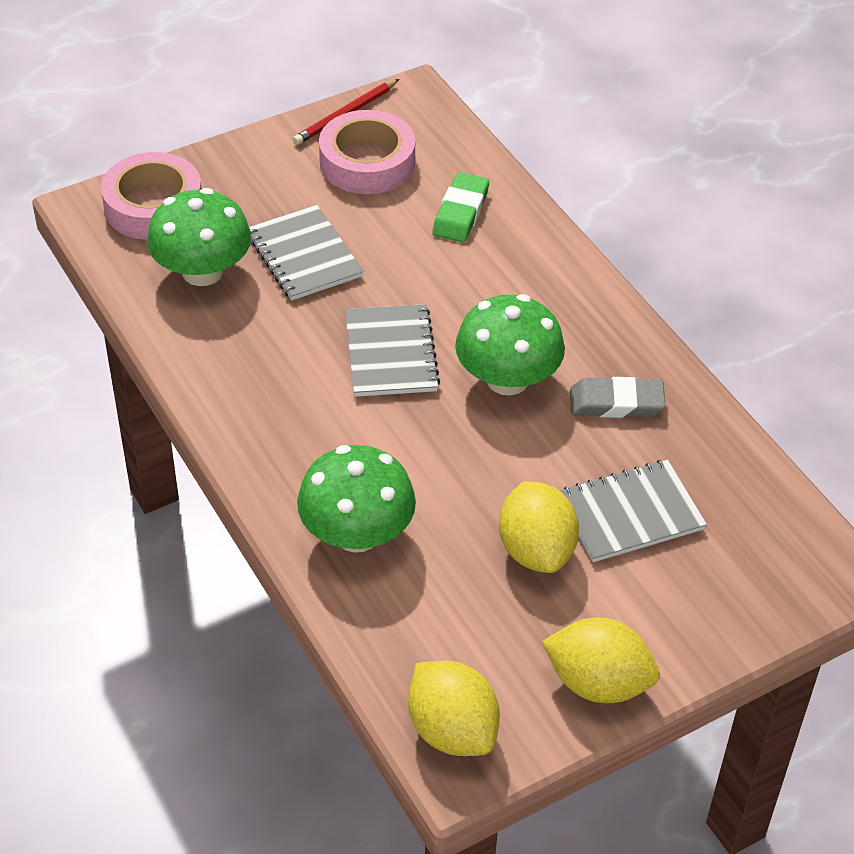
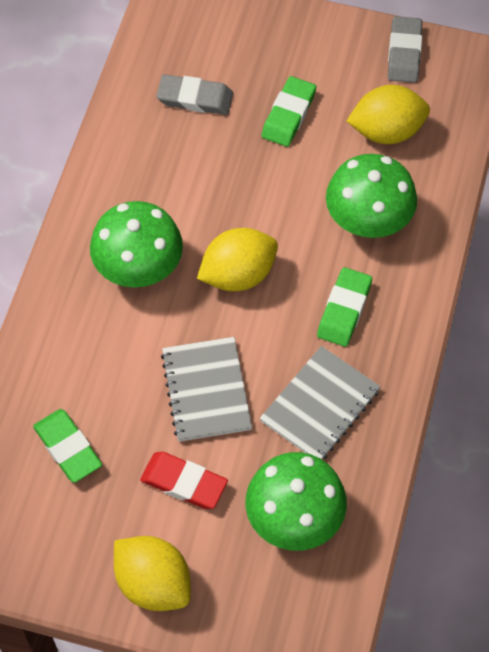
green eraser: 1 -> 3
grey eraser: 1 -> 2
grey notebook: 3 -> 2
pink tape: 2 -> 0
red eraser: 0 -> 1
red pencil: 1 -> 0

